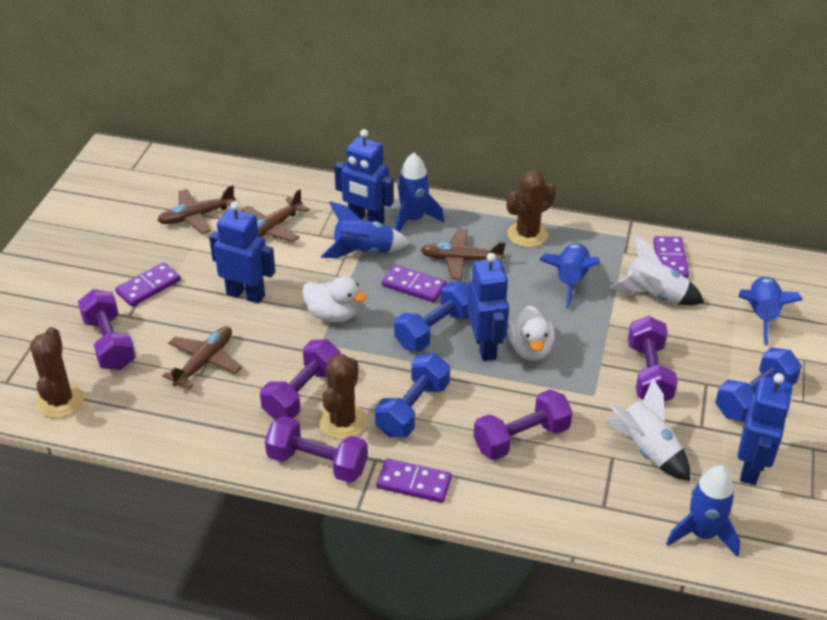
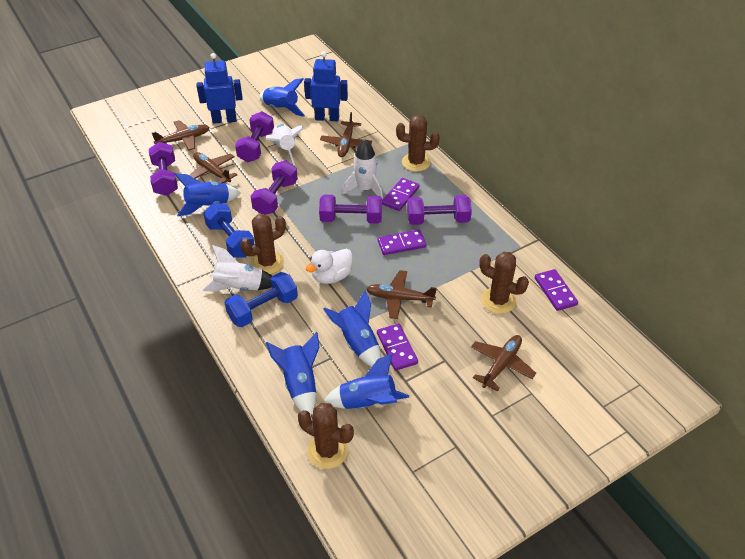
blue dumbbell: 3 -> 2
blue robot: 4 -> 2
brown cactus: 3 -> 4
brown plane: 4 -> 5
white duck: 2 -> 1
white rocket: 2 -> 3

